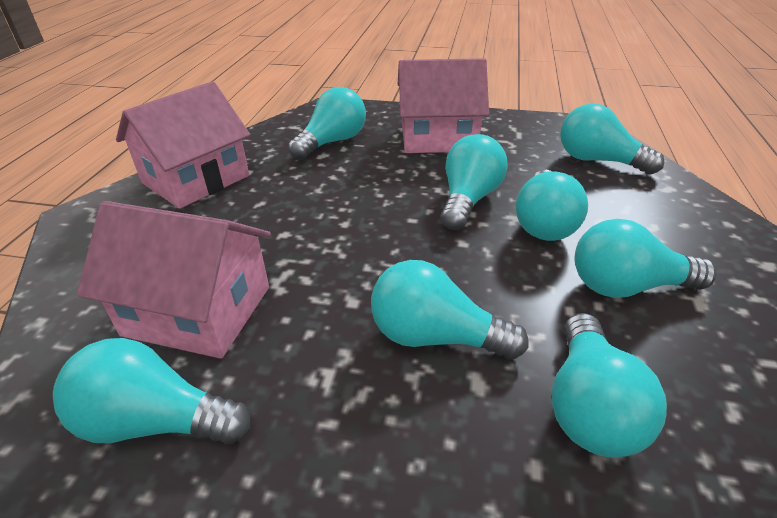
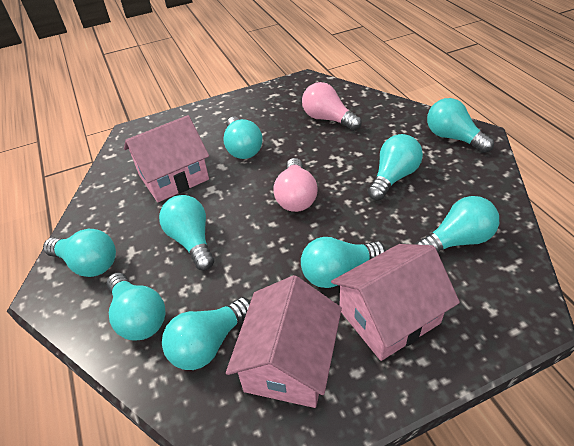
pink light bulb: 0 -> 2
turquoise light bulb: 8 -> 9

